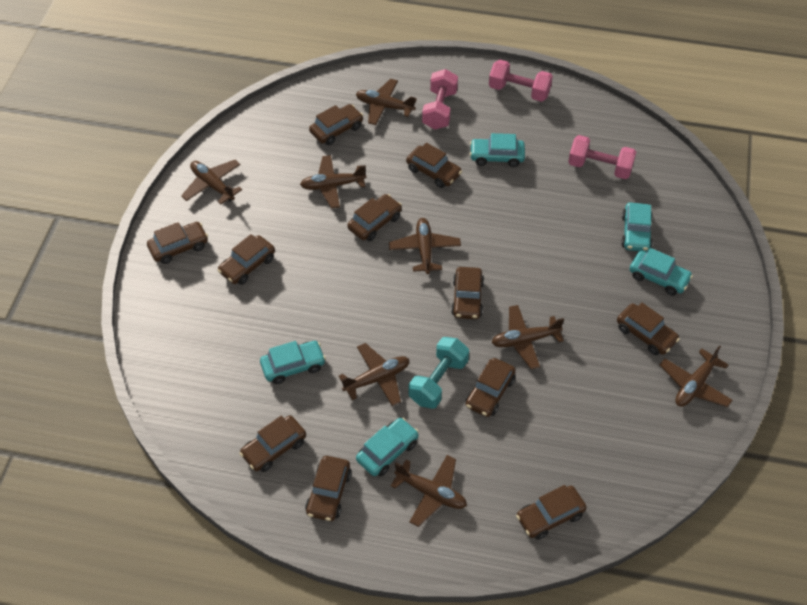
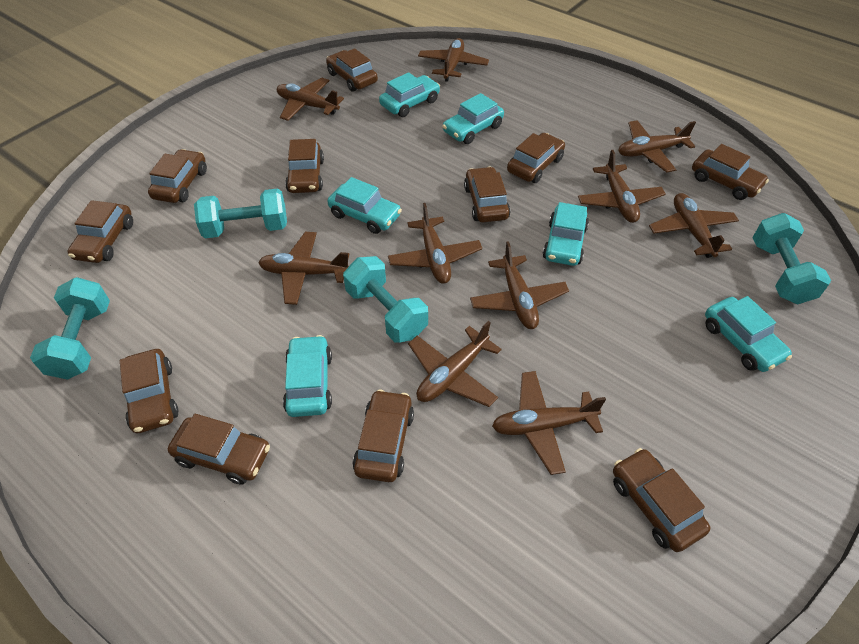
brown plane: 8 -> 10
pink dumbbell: 3 -> 0
turquoise car: 5 -> 6
turquoise dumbbell: 1 -> 4

